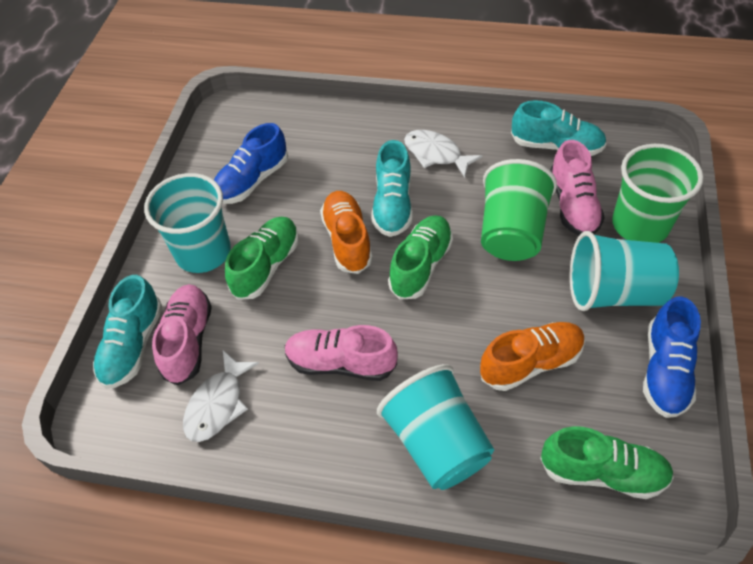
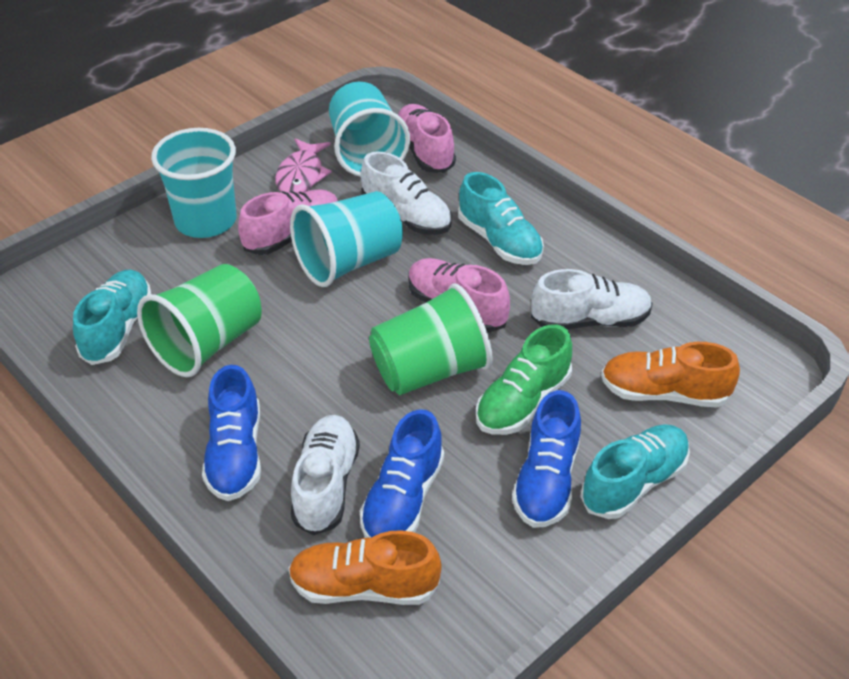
blue shoe: 2 -> 3
green shoe: 3 -> 1
pink fish: 0 -> 1
white fish: 2 -> 0
white shoe: 0 -> 3

